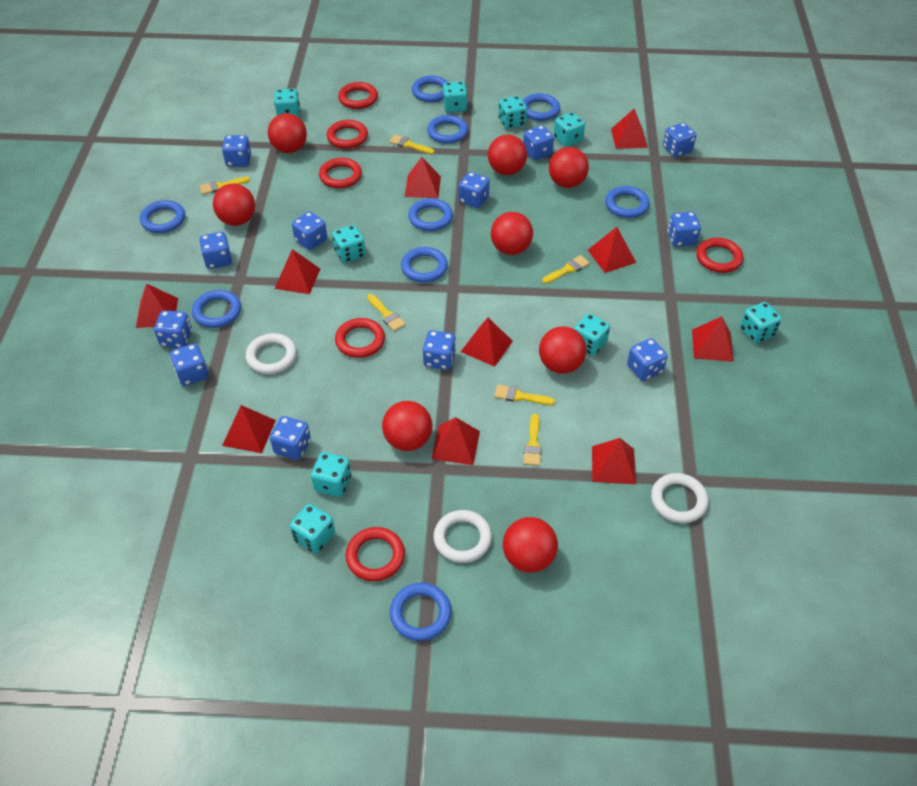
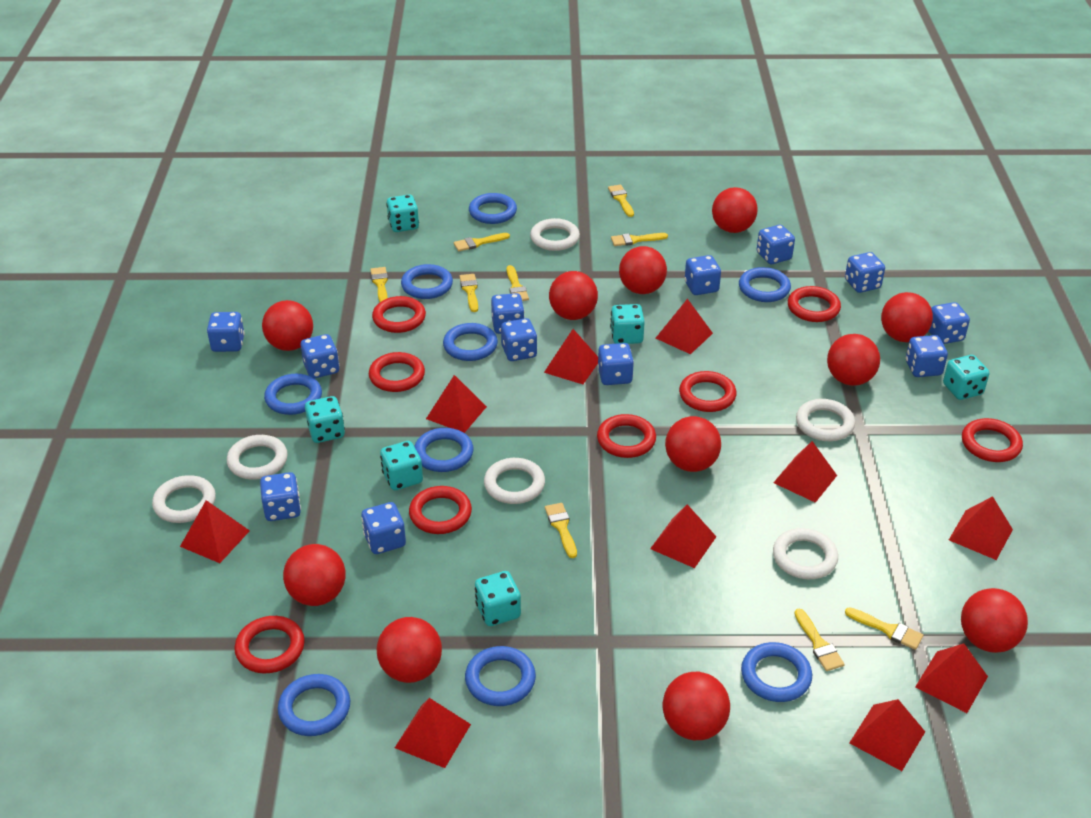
red ball: 8 -> 11
red ring: 6 -> 8
turquoise dice: 9 -> 6
white ring: 3 -> 6
yellow brush: 6 -> 9

